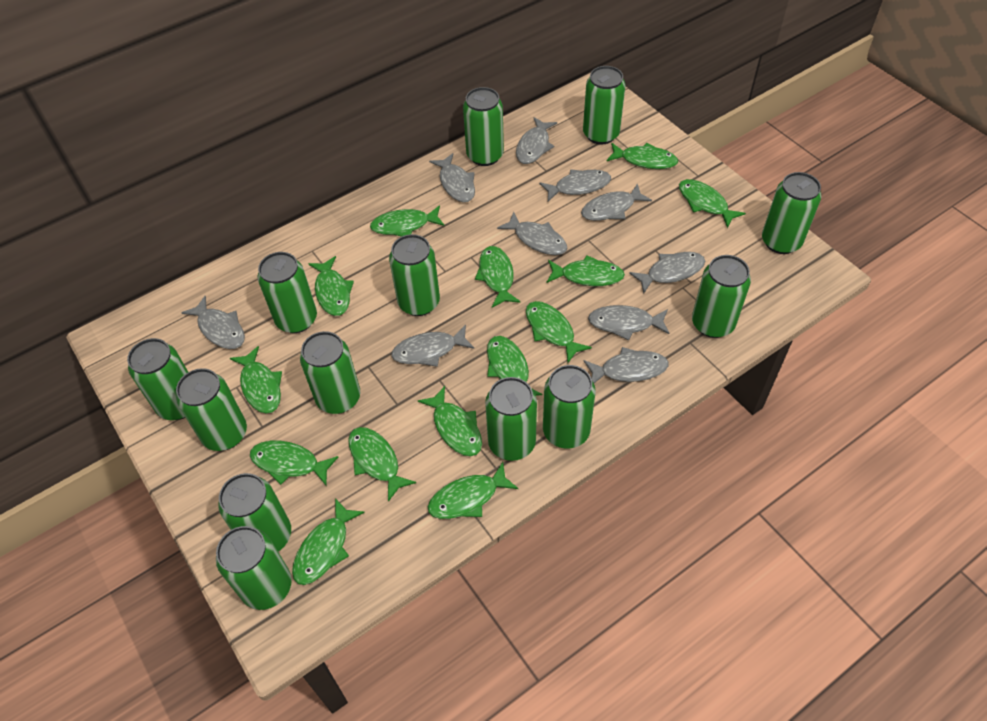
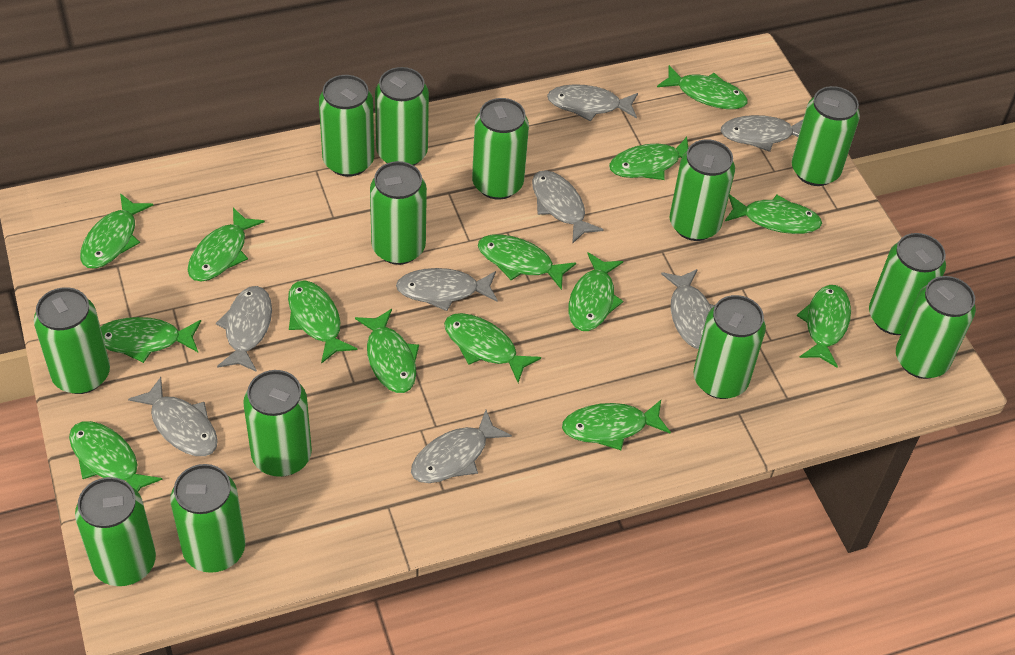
grey fish: 10 -> 8

